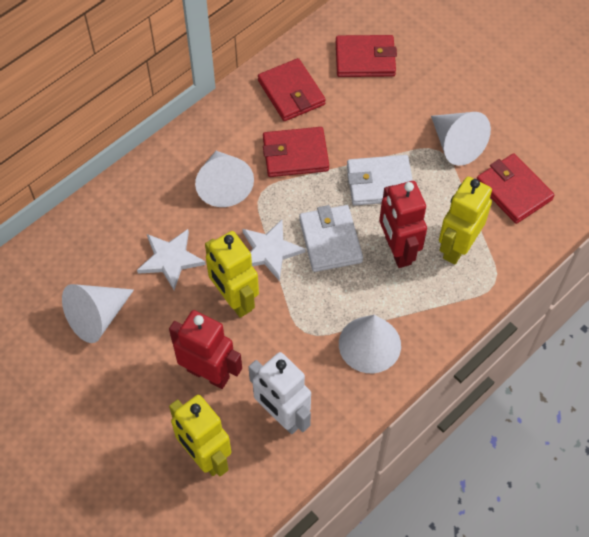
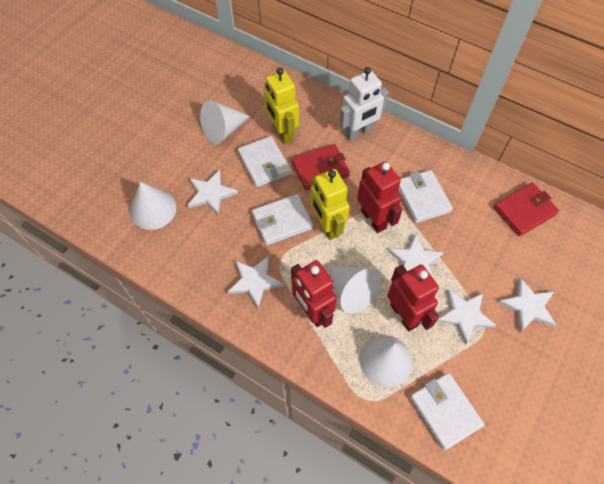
red robot: 2 -> 3
red wallet: 4 -> 2
white star: 2 -> 5
white wallet: 2 -> 4
yellow robot: 3 -> 2

